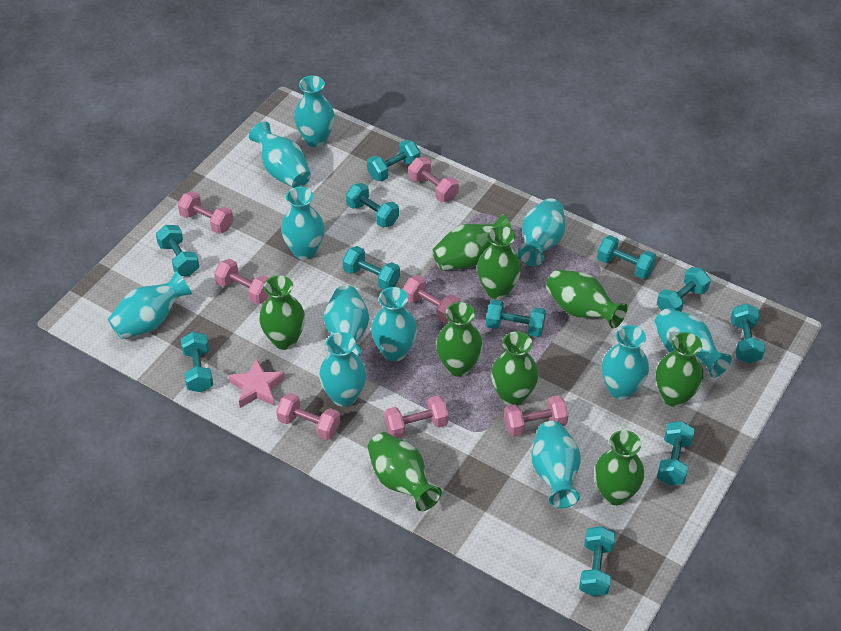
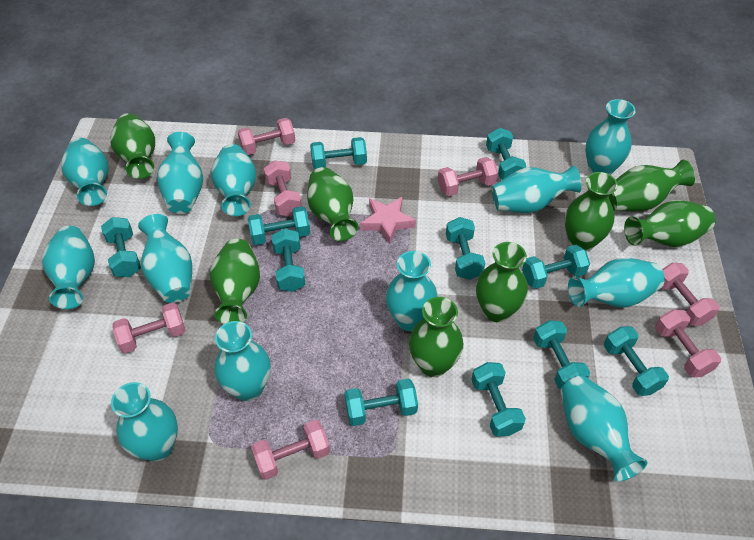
green vase: 9 -> 8
turquoise vase: 11 -> 12

